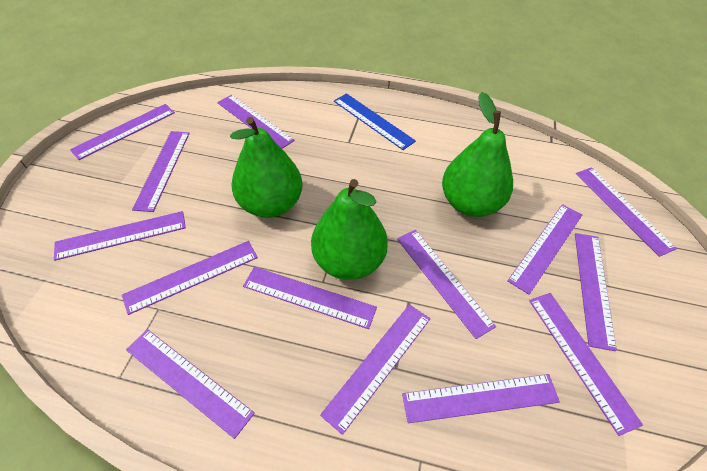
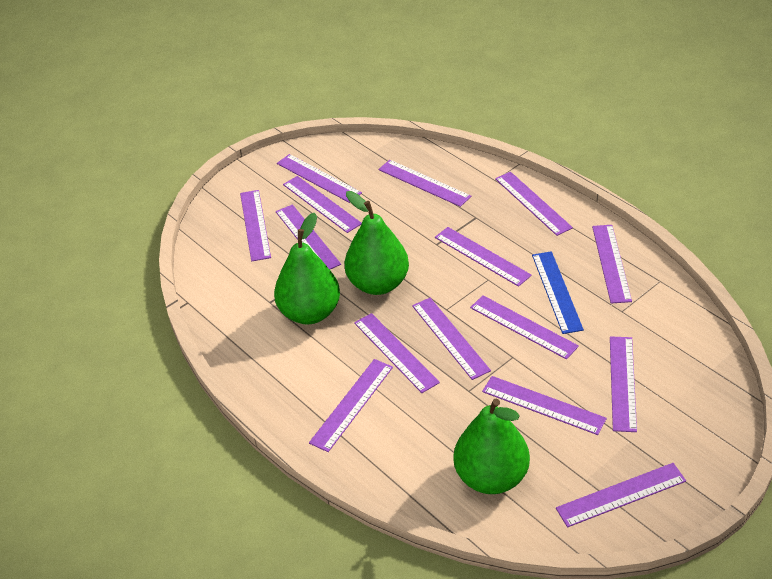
purple ruler: 14 -> 15

